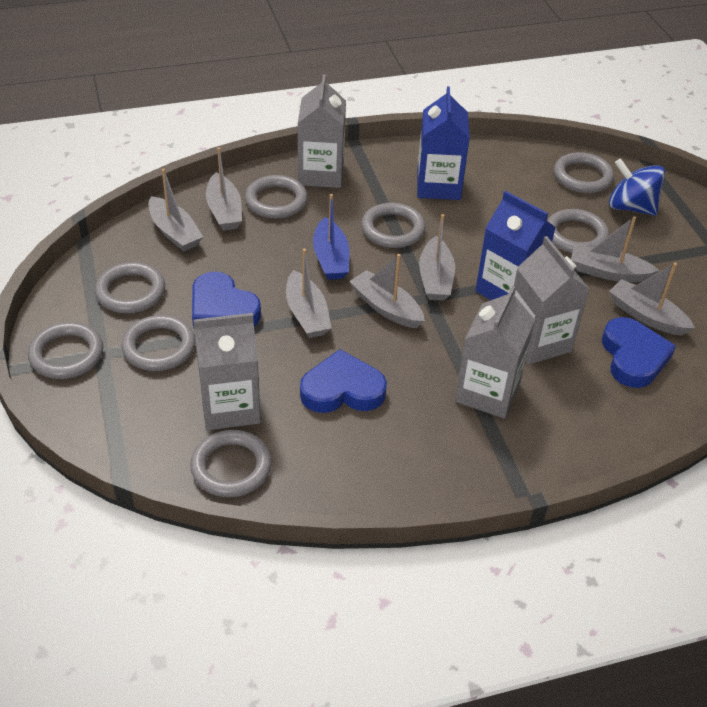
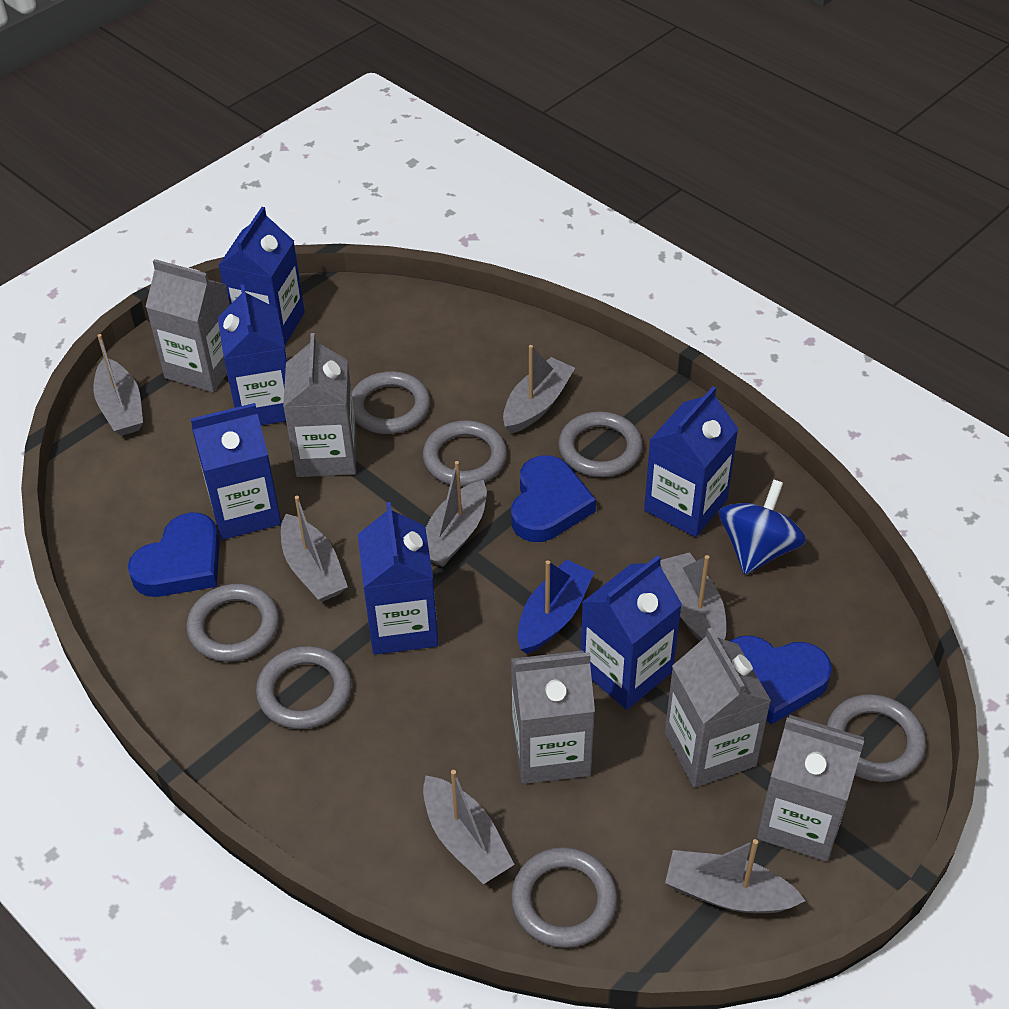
blue carton: 2 -> 6
grey carton: 4 -> 5
grey ring: 8 -> 7

